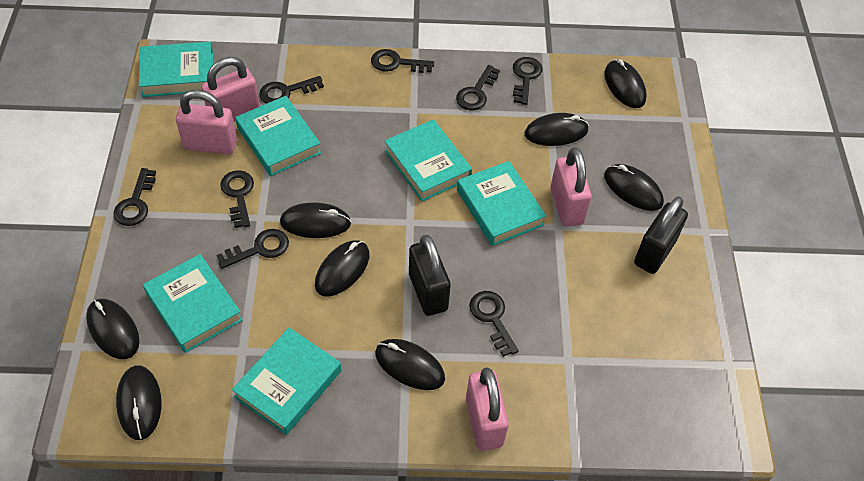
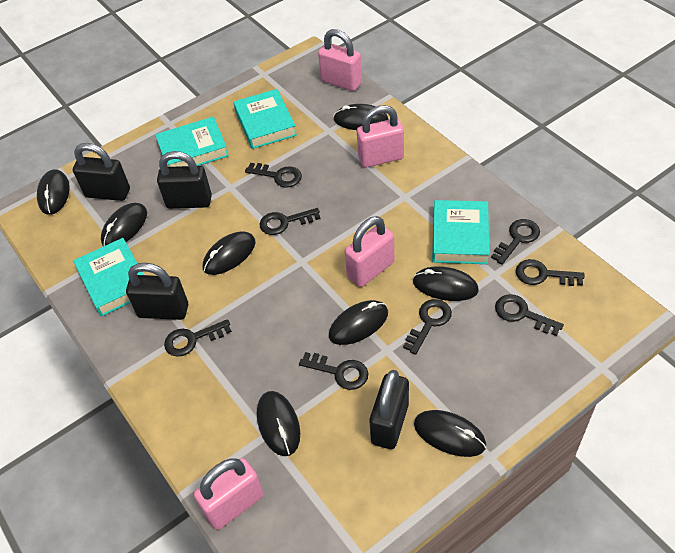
black padlock: 2 -> 4
turquoise book: 6 -> 4

